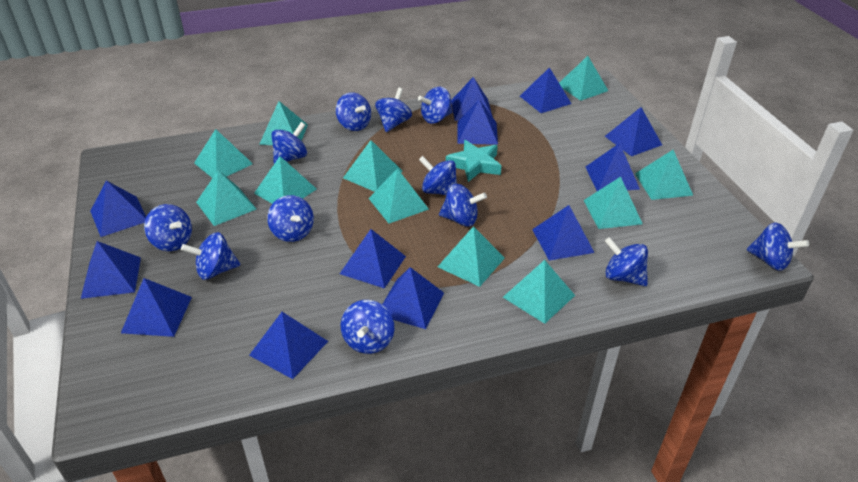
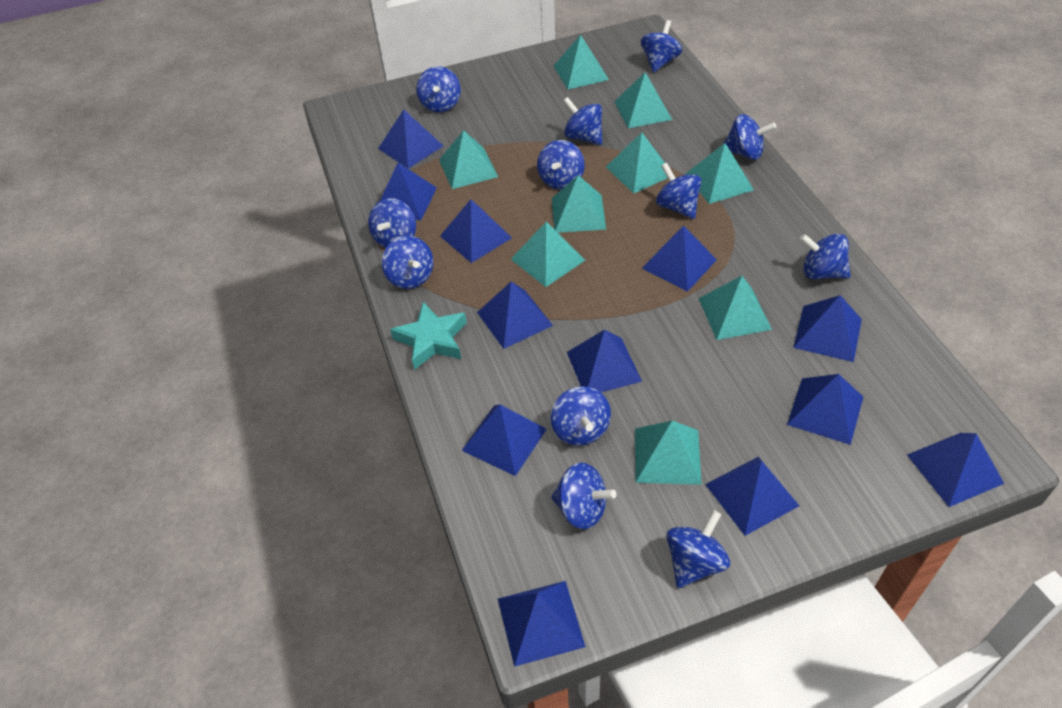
turquoise pyramid: 11 -> 9

